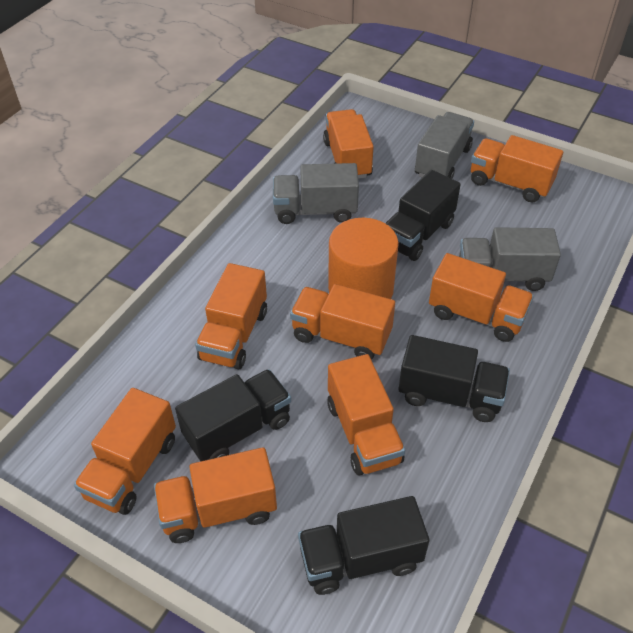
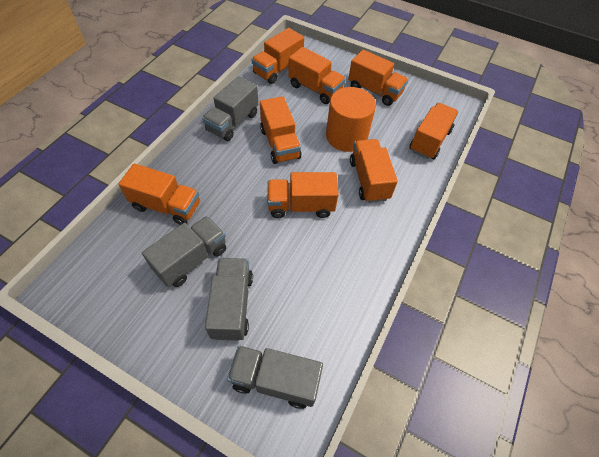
black truck: 4 -> 0
grey truck: 3 -> 4

